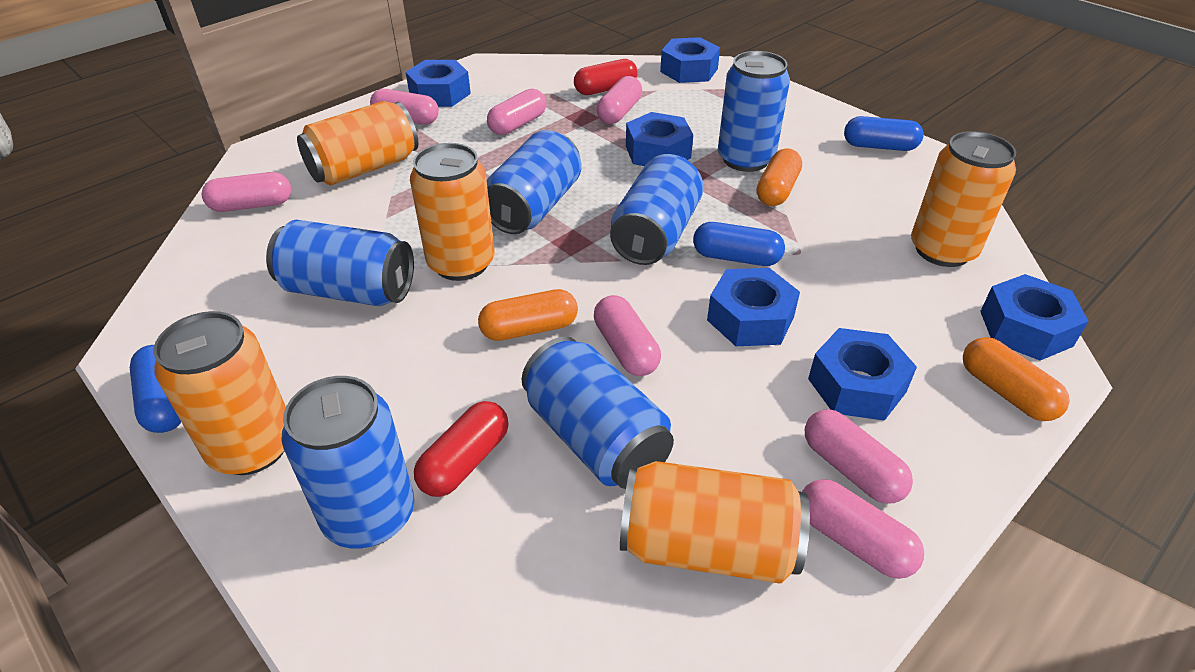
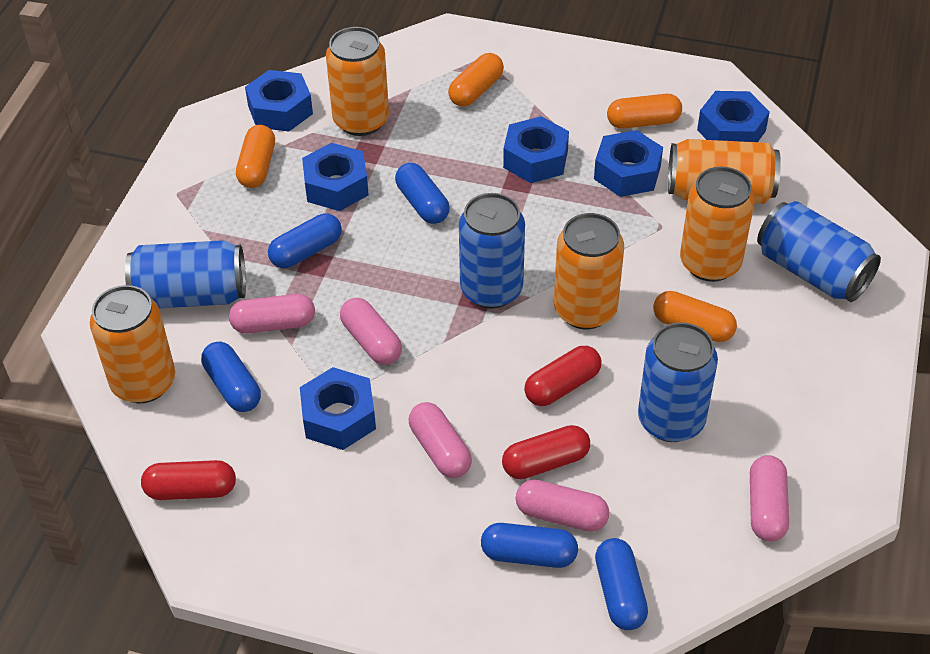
blue can: 6 -> 4
blue capsule: 3 -> 5
orange capsule: 3 -> 4
pink capsule: 7 -> 5
red capsule: 2 -> 3

